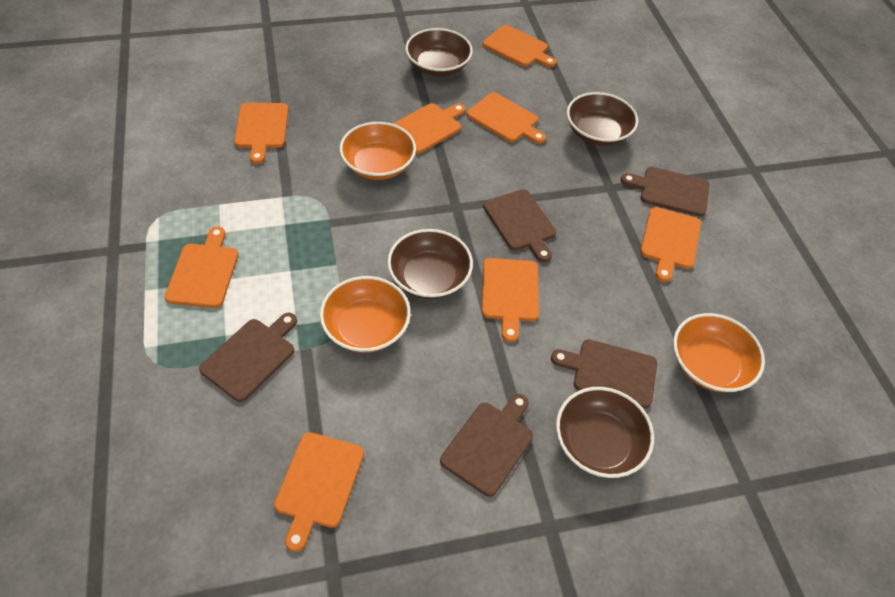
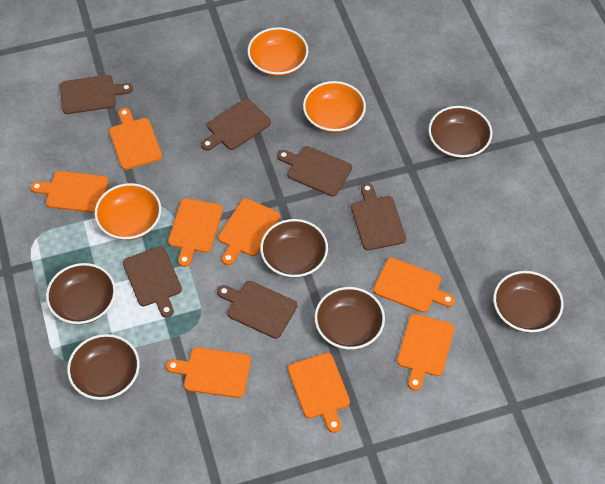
brown bowl: 4 -> 6
brown cutting board: 5 -> 6

